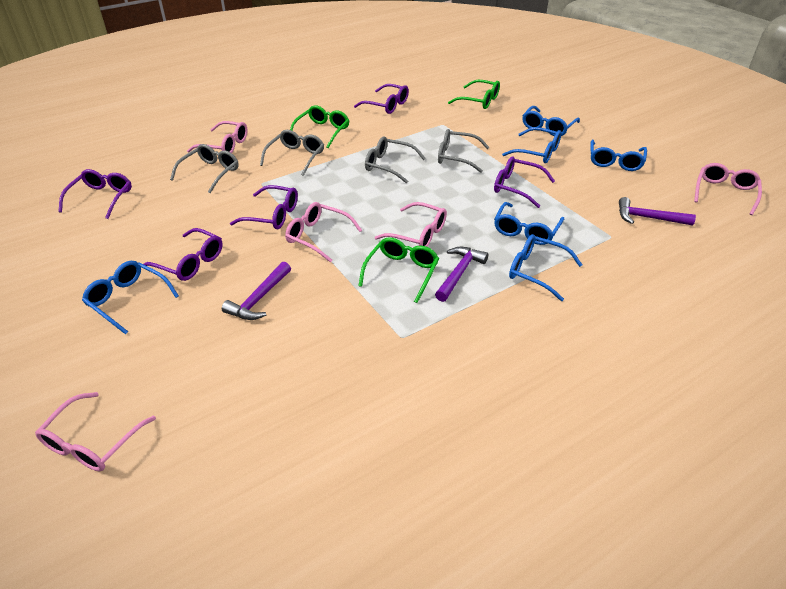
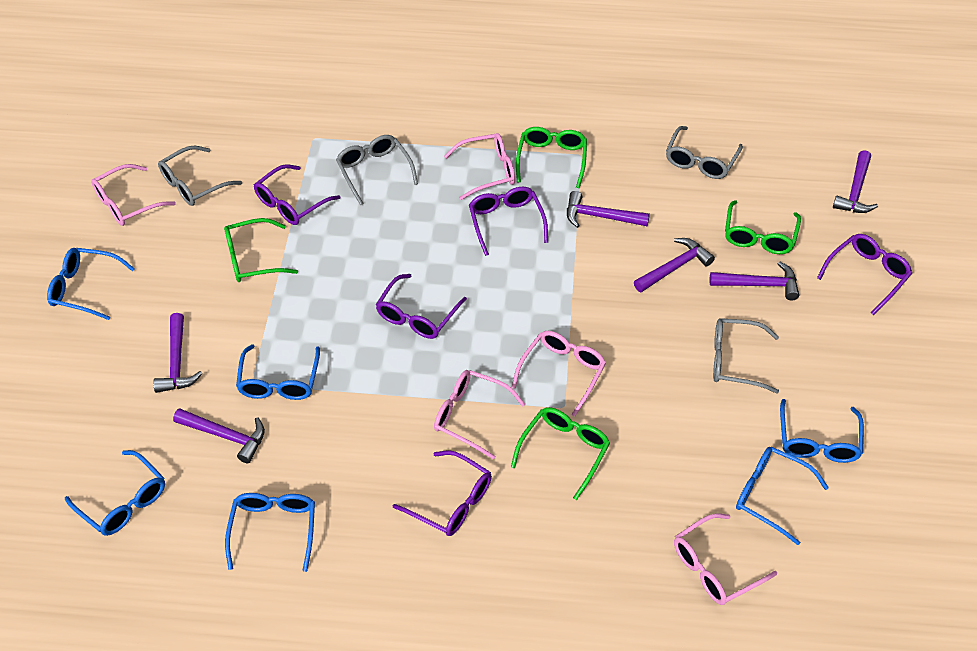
green glasses: 3 -> 4
purple hammer: 3 -> 6

